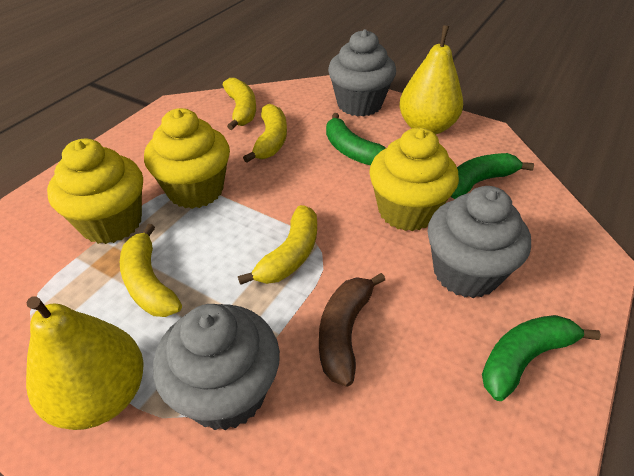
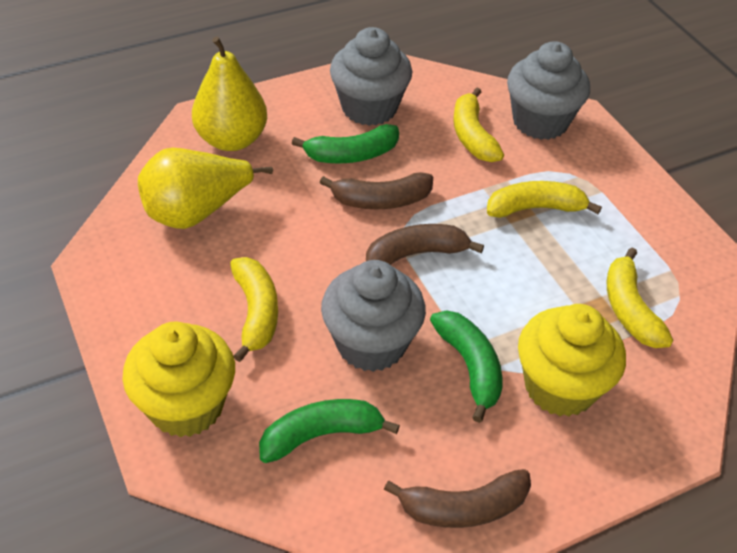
brown banana: 1 -> 3
yellow cupcake: 3 -> 2

